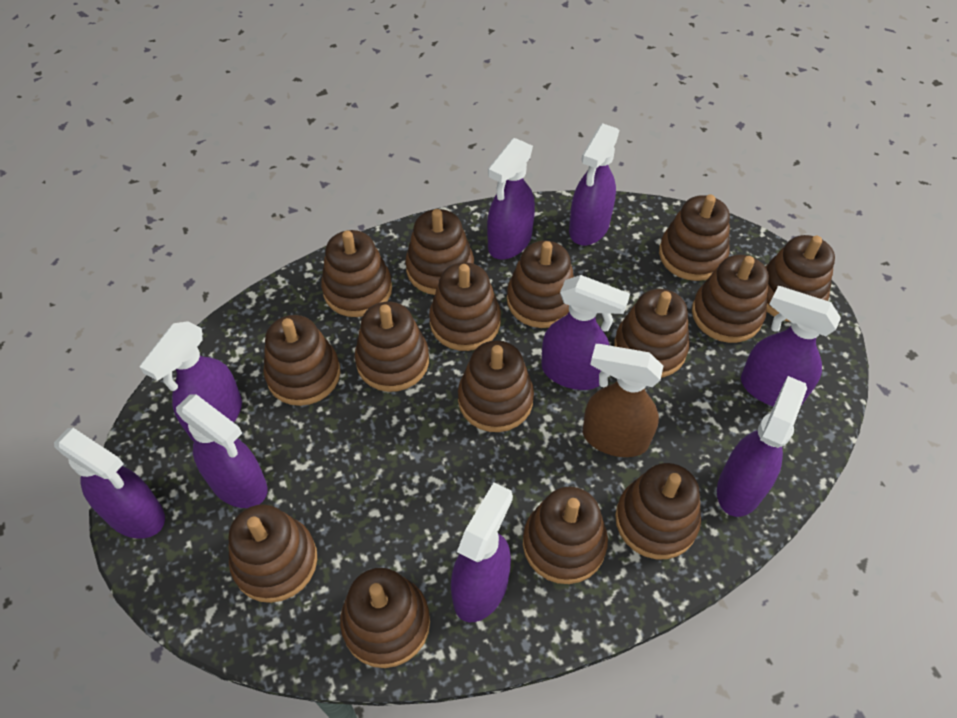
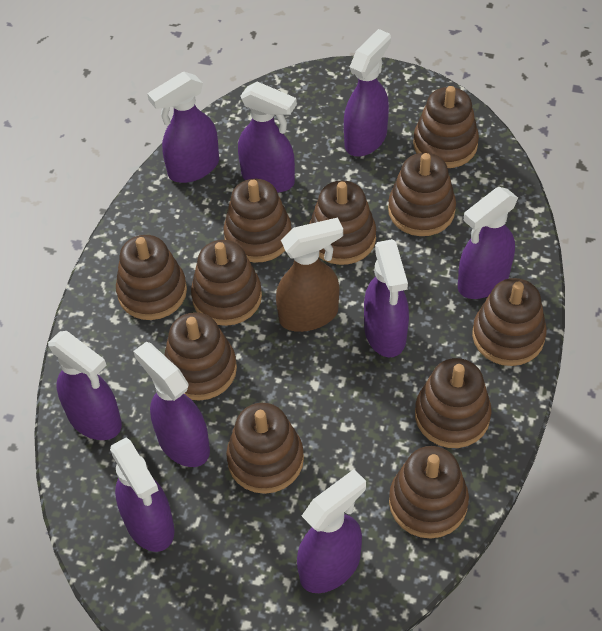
brown stacking toy: 15 -> 11

